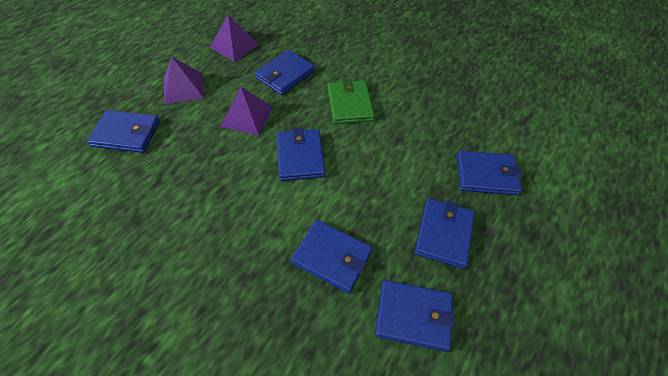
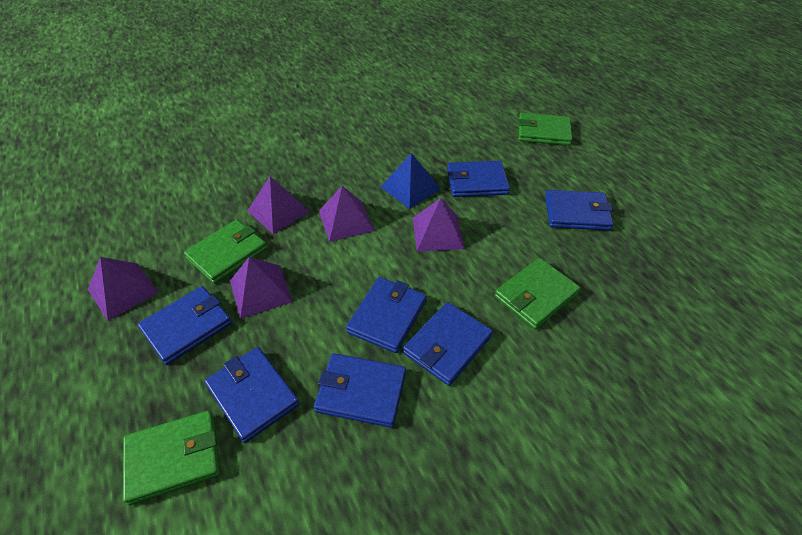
blue pyramid: 0 -> 1
green wallet: 1 -> 4
purple pyramid: 3 -> 5

